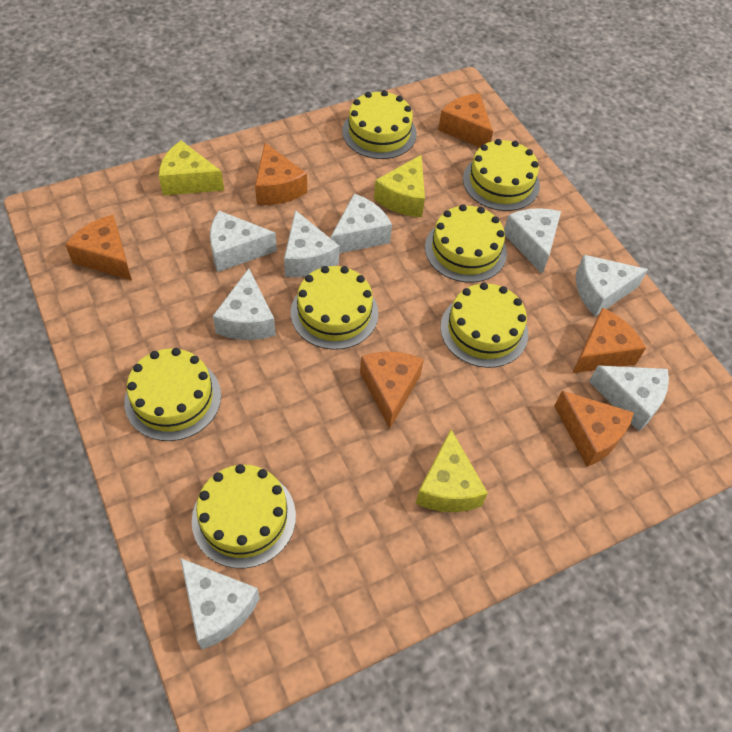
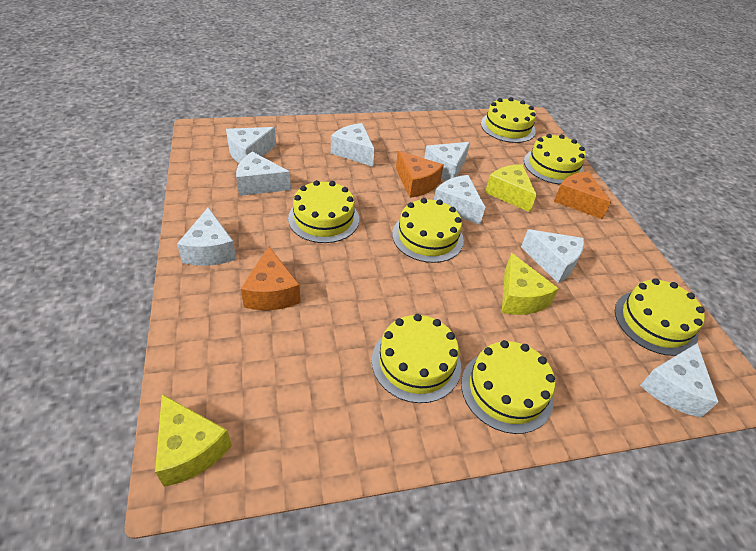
orange cheese: 6 -> 3

